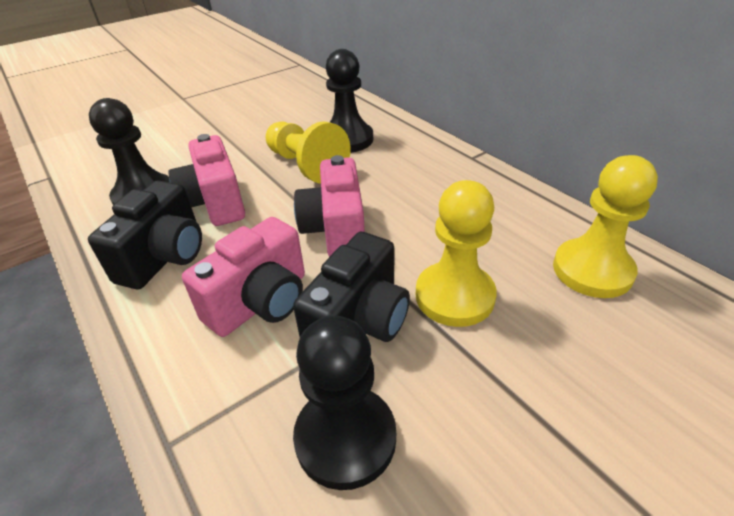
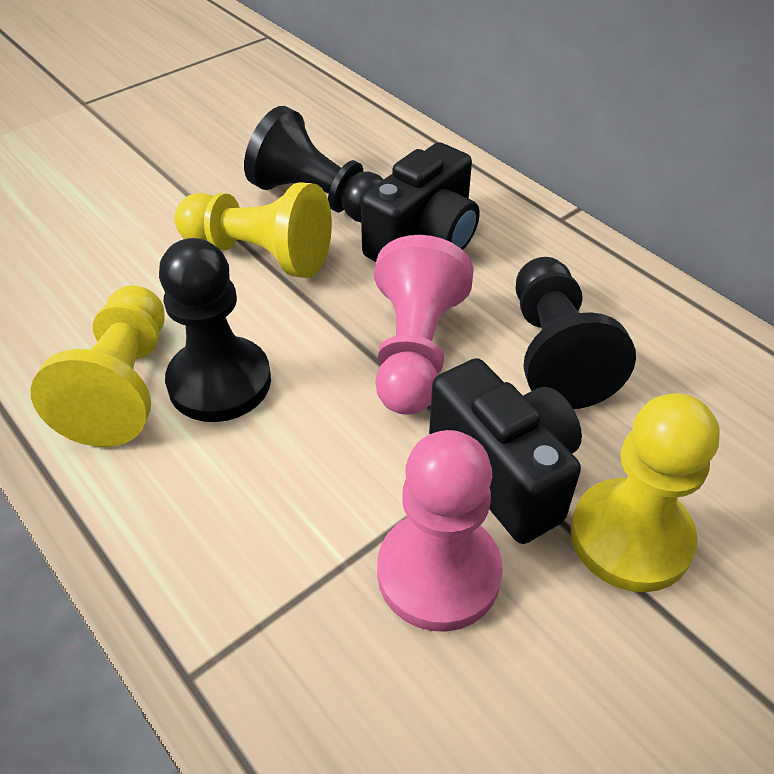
pink camera: 3 -> 0
pink pawn: 0 -> 2

